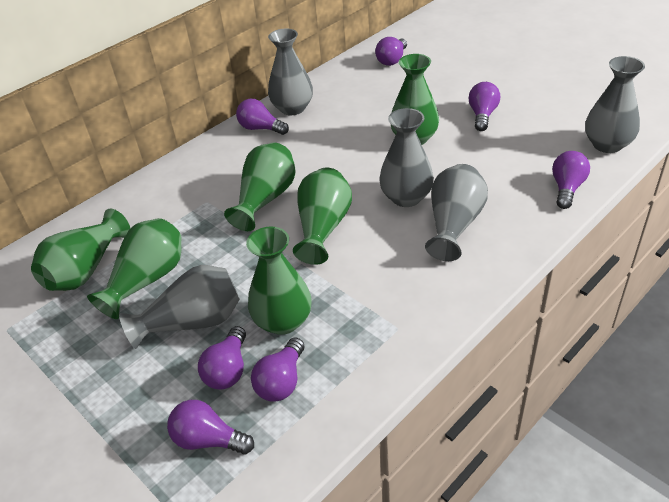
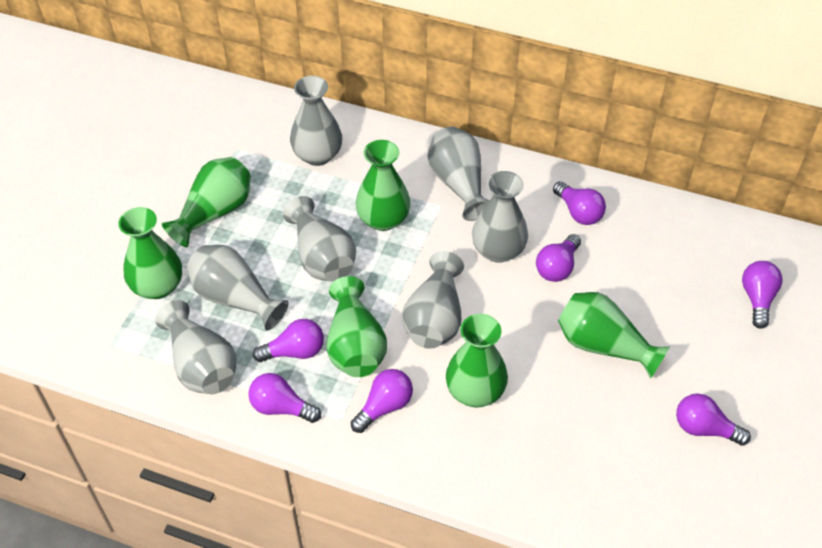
grey vase: 5 -> 7

